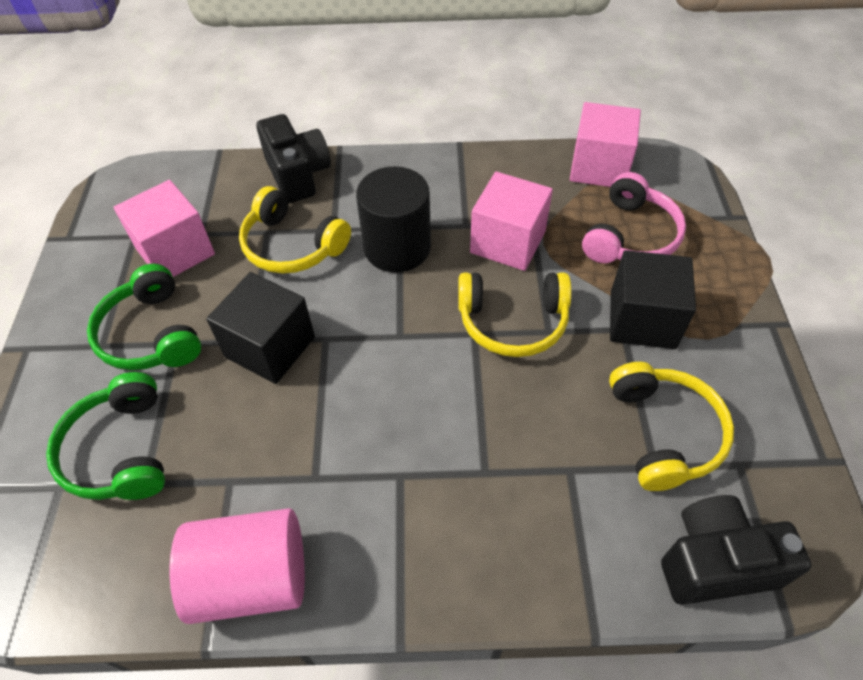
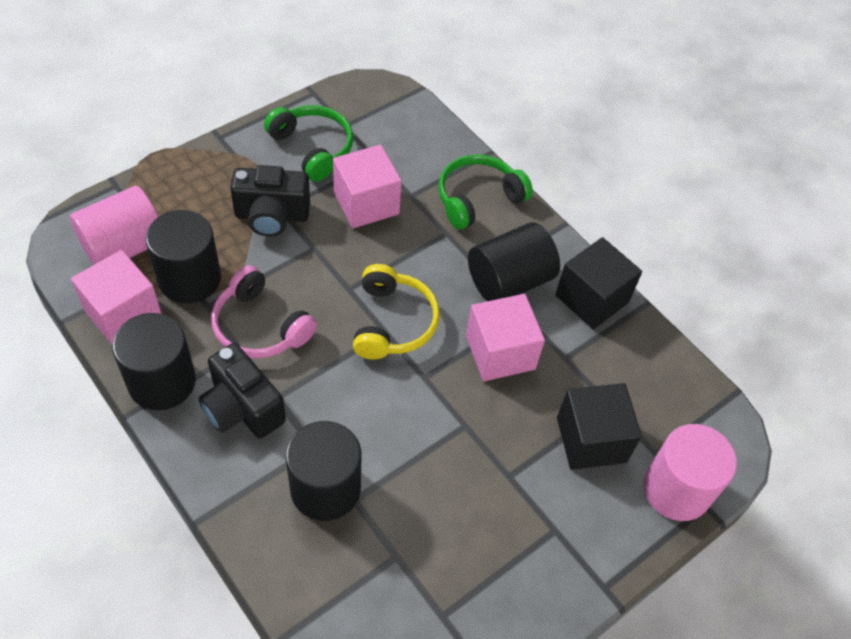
black cylinder: 1 -> 4
pink cylinder: 1 -> 2
yellow headphones: 3 -> 1

